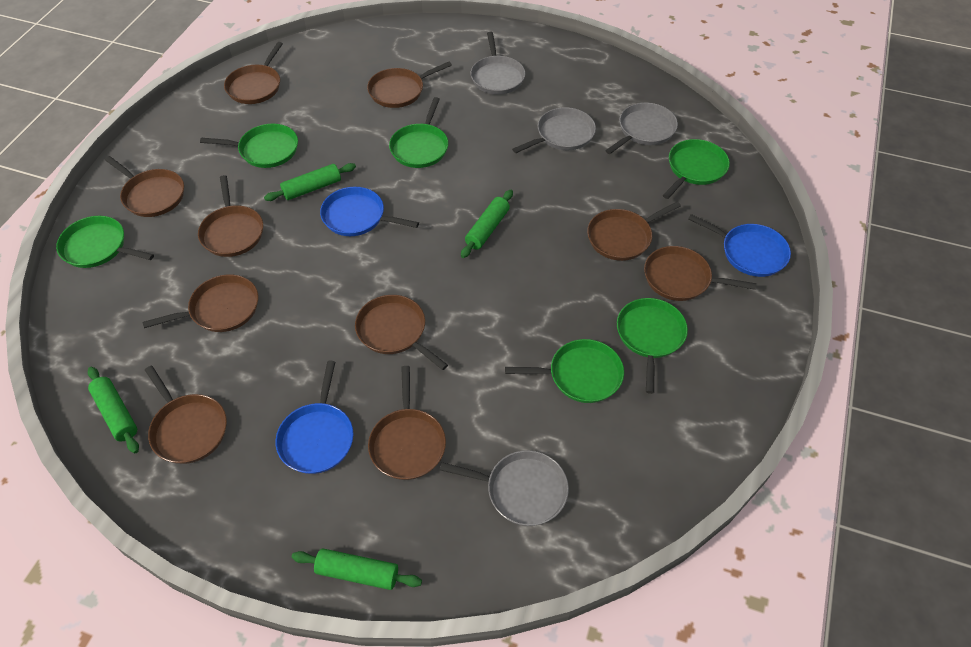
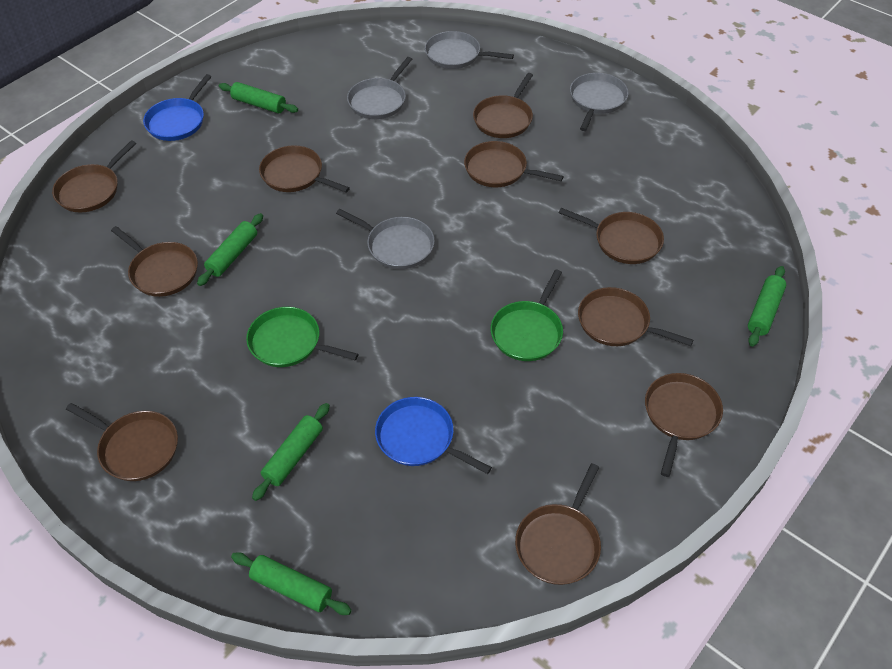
blue pan: 3 -> 2
green pan: 6 -> 2
green rolling pin: 4 -> 5

